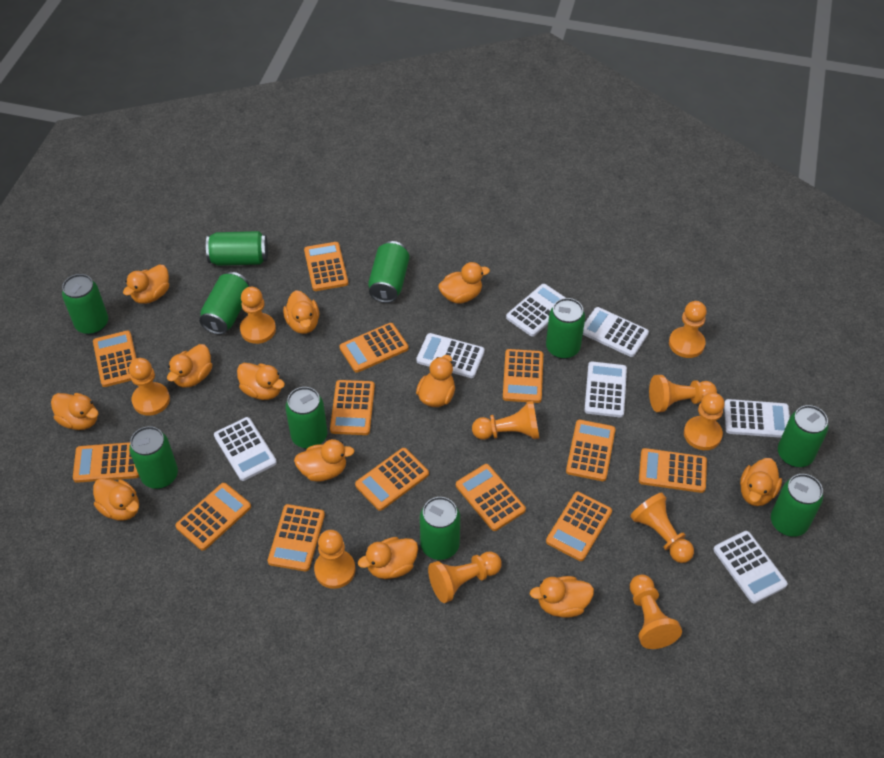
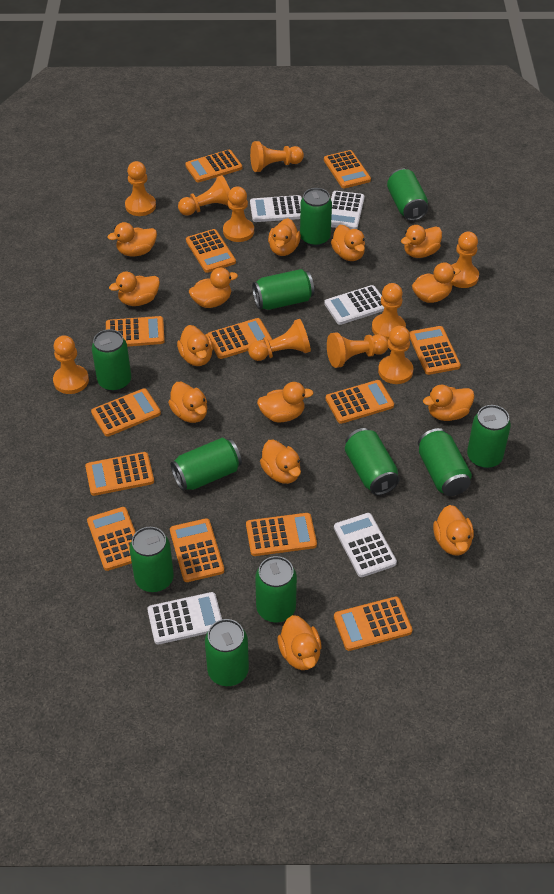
green can: 10 -> 11
orange duck: 12 -> 14
white calculator: 7 -> 5

